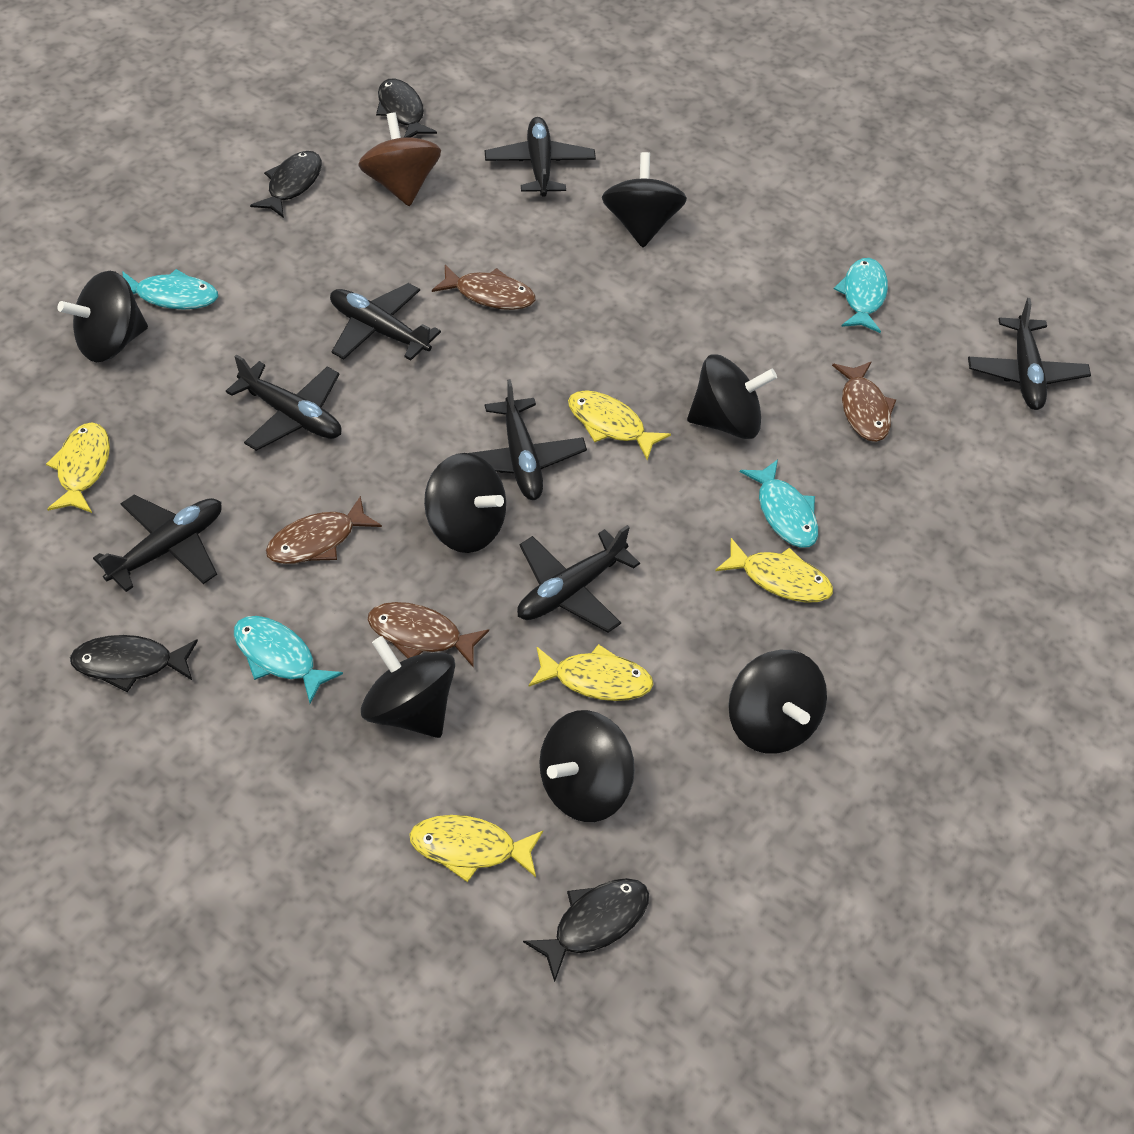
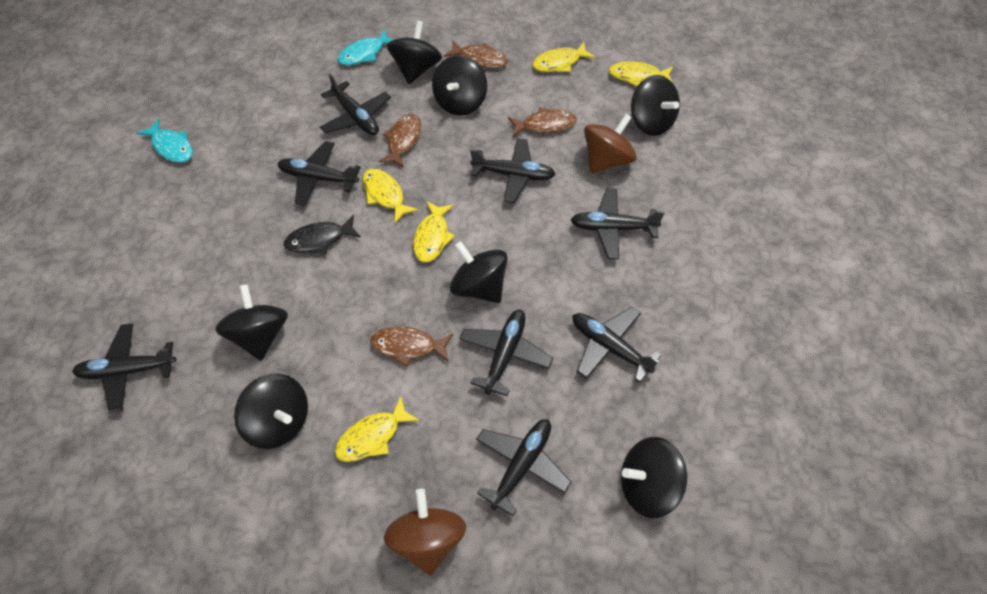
black fish: 4 -> 1
black plane: 7 -> 8
brown spinning top: 1 -> 2
turquoise fish: 4 -> 2

